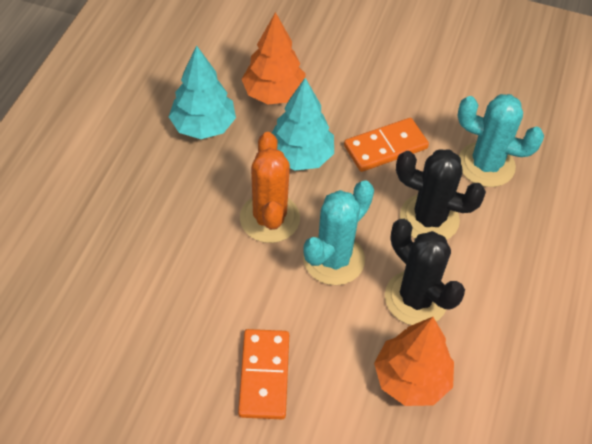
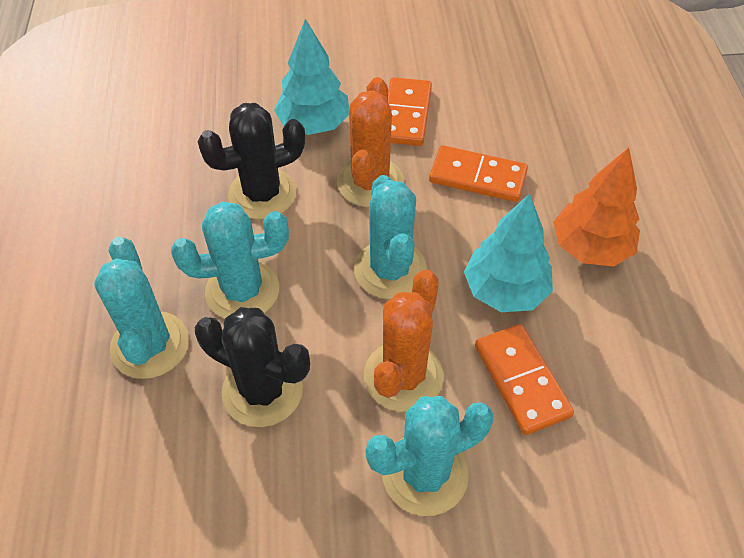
orange cactus: 1 -> 2
orange domino: 2 -> 3
orange tree: 2 -> 1
turquoise cactus: 2 -> 4

